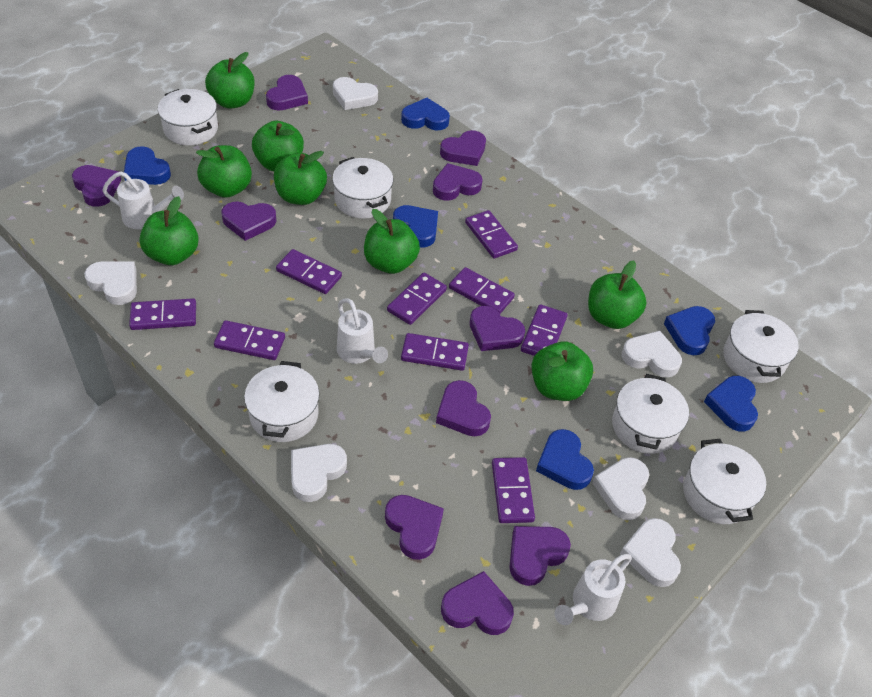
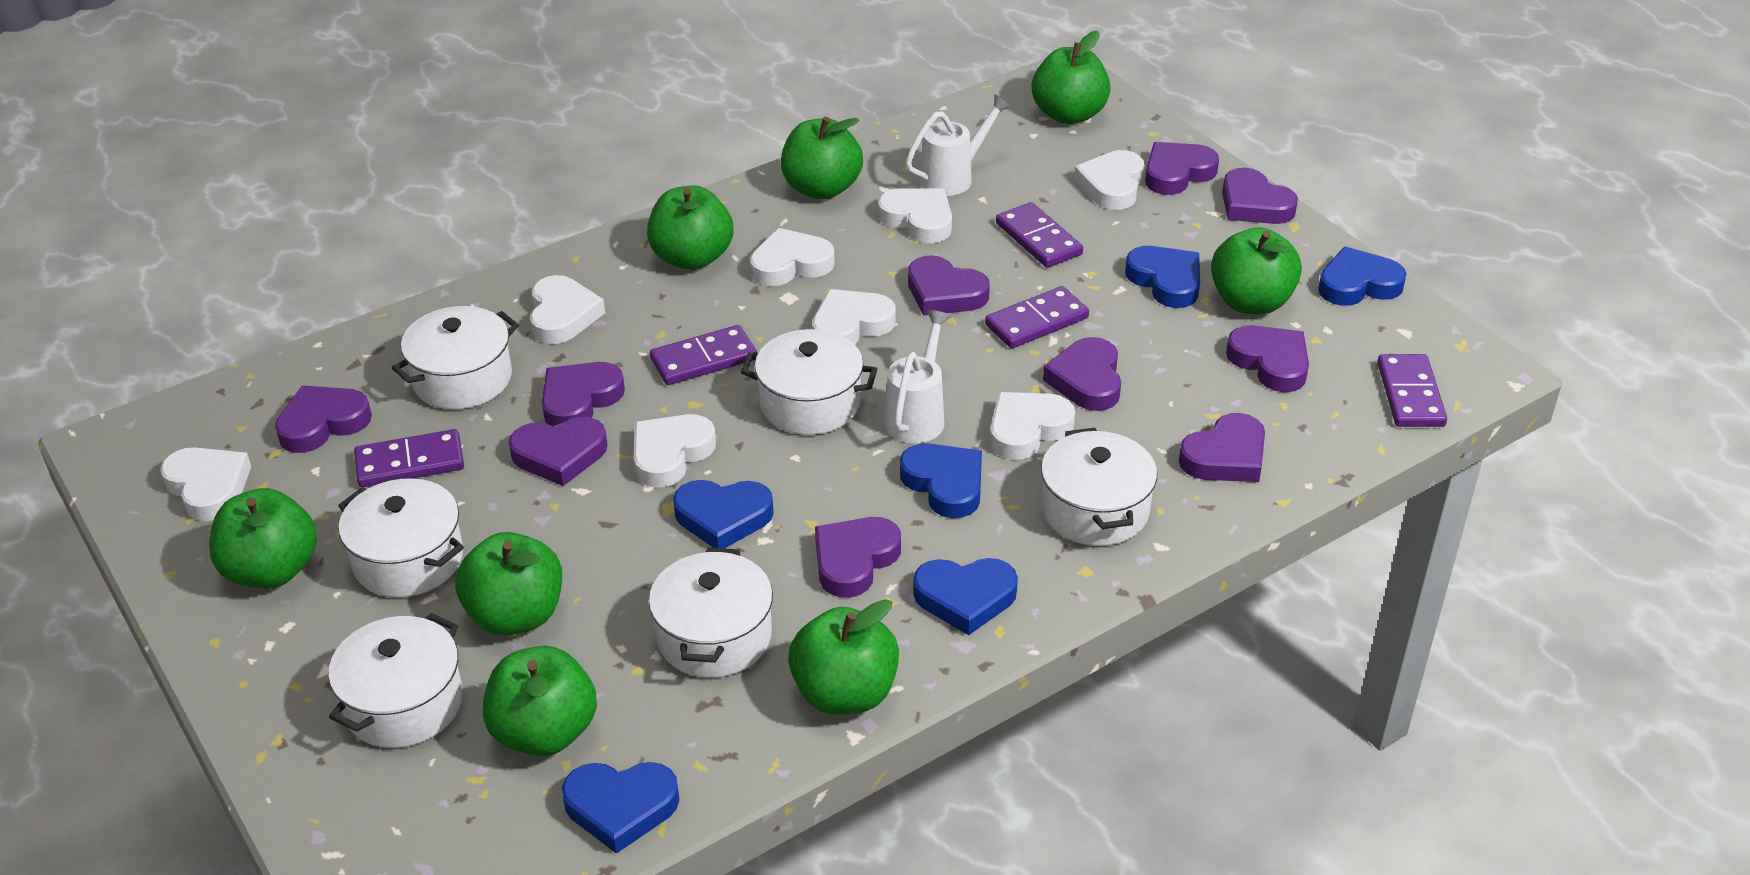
purple domino: 9 -> 5
white heart: 6 -> 8
white watering can: 3 -> 2

